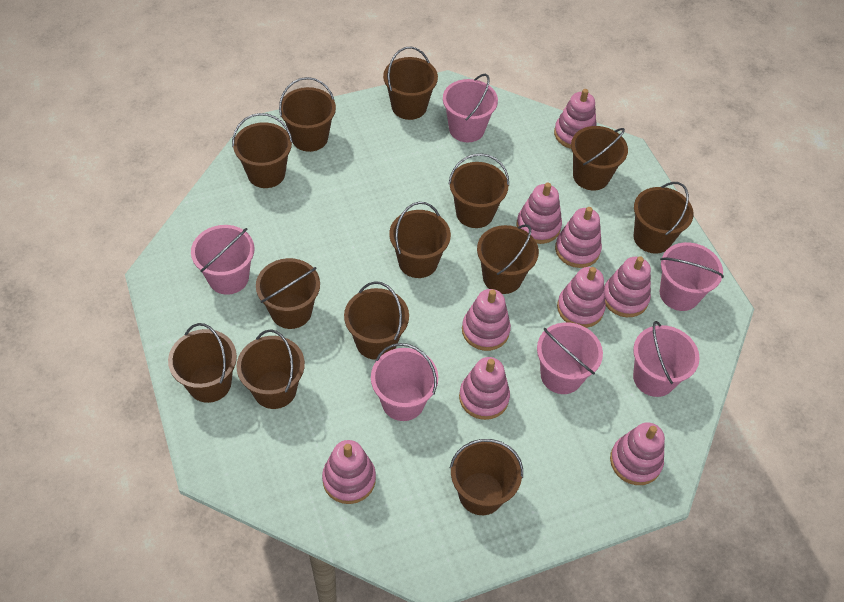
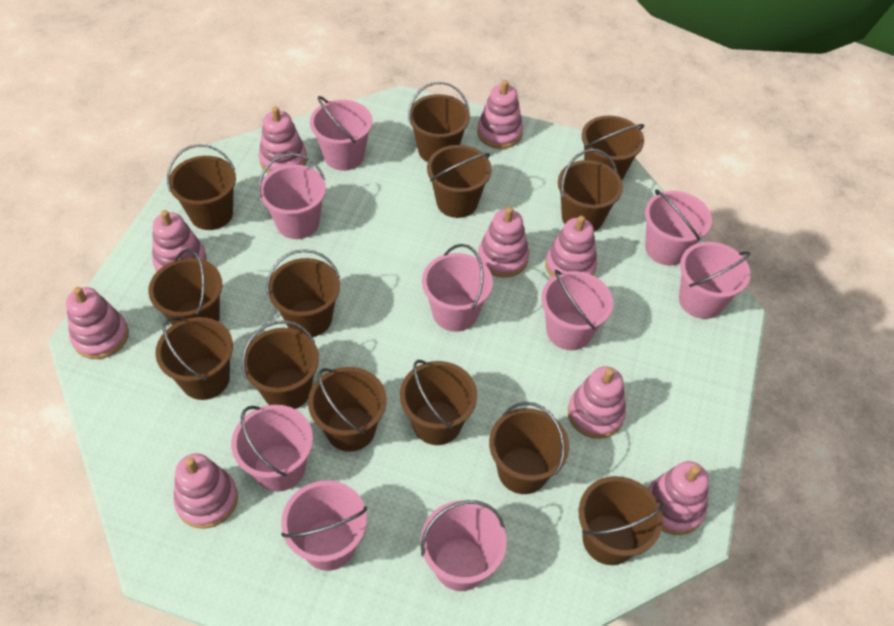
pink bucket: 6 -> 9

